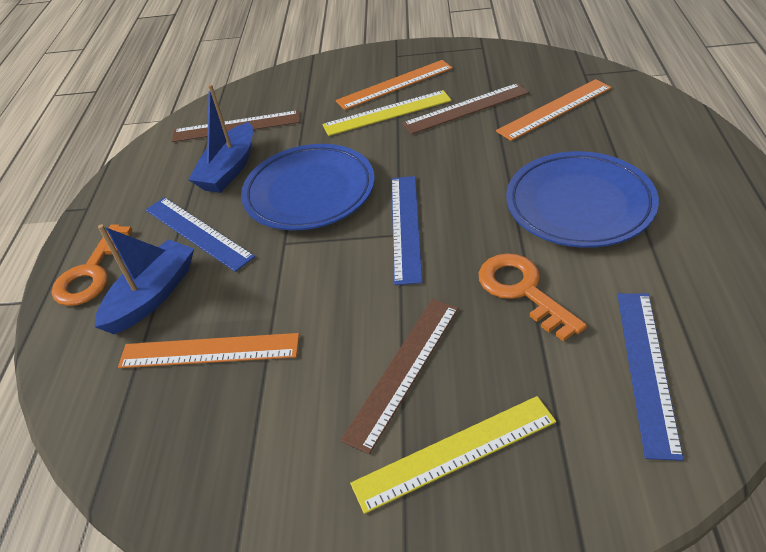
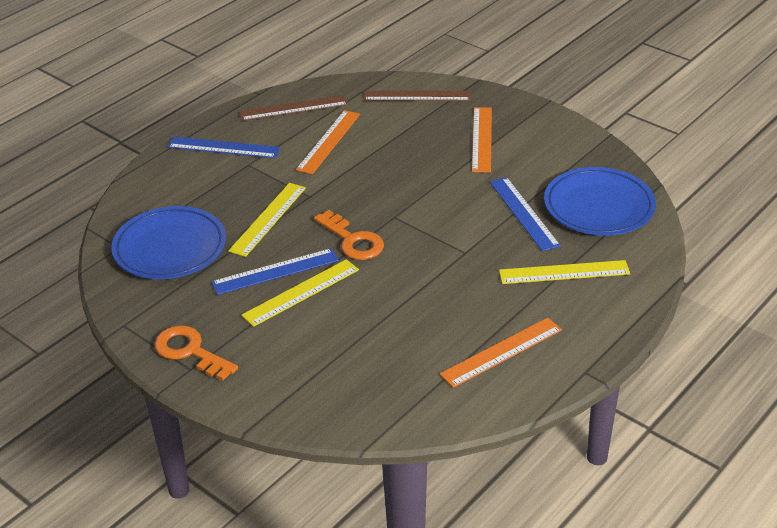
blue boat: 2 -> 0
brown ruler: 3 -> 2
yellow ruler: 2 -> 3

